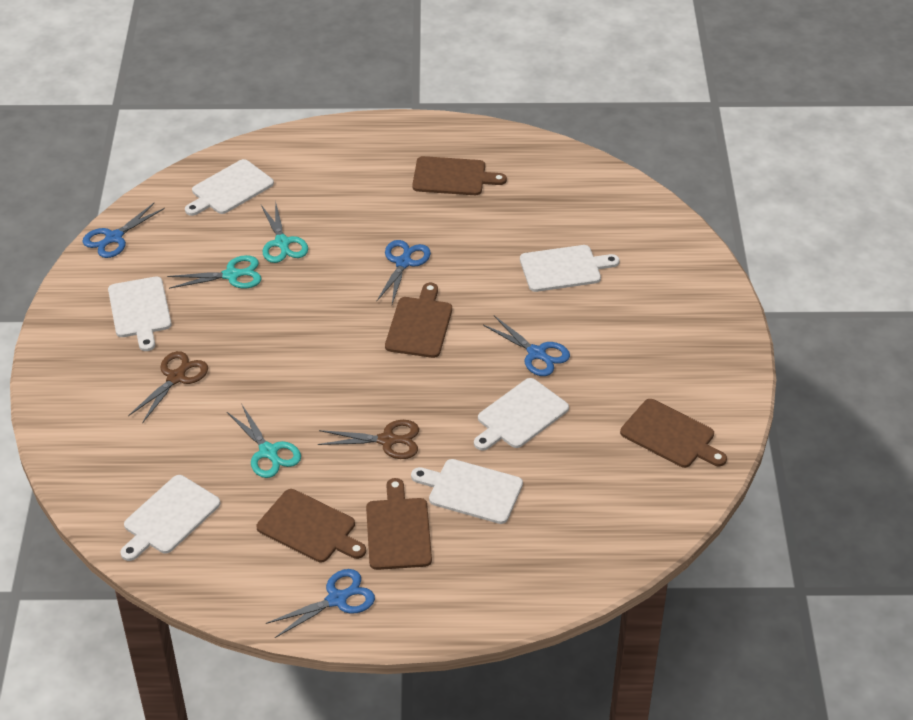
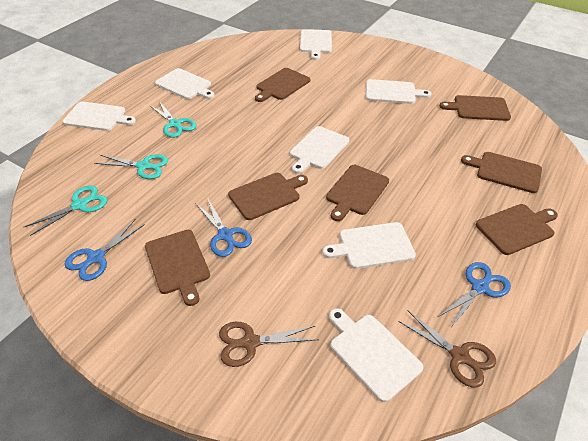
blue scissors: 4 -> 3
brown cutting board: 5 -> 7
white cutting board: 6 -> 7

